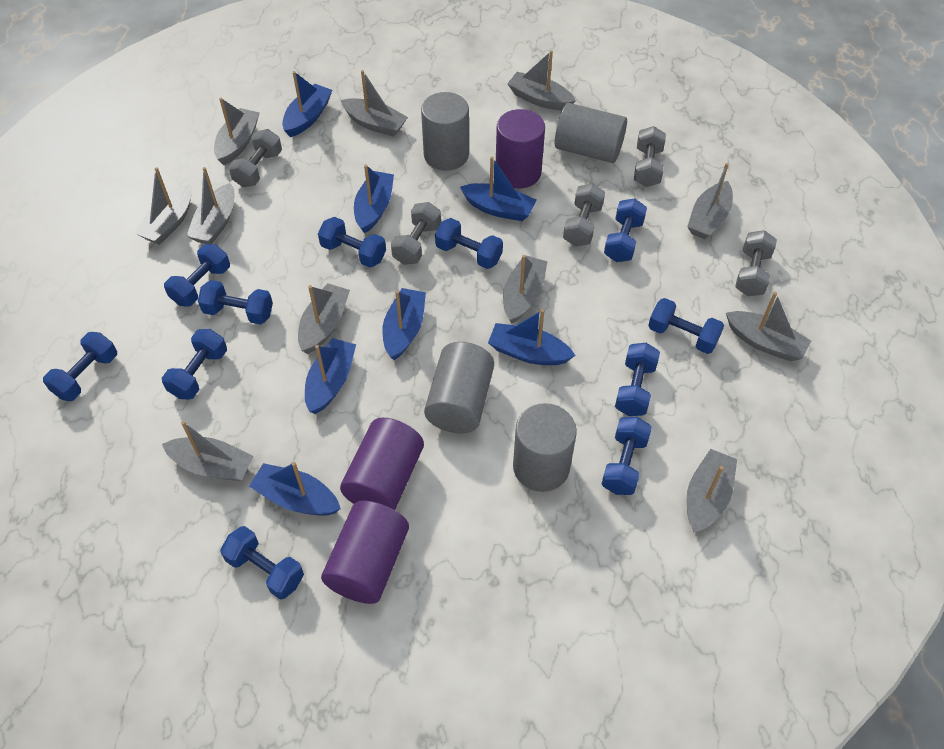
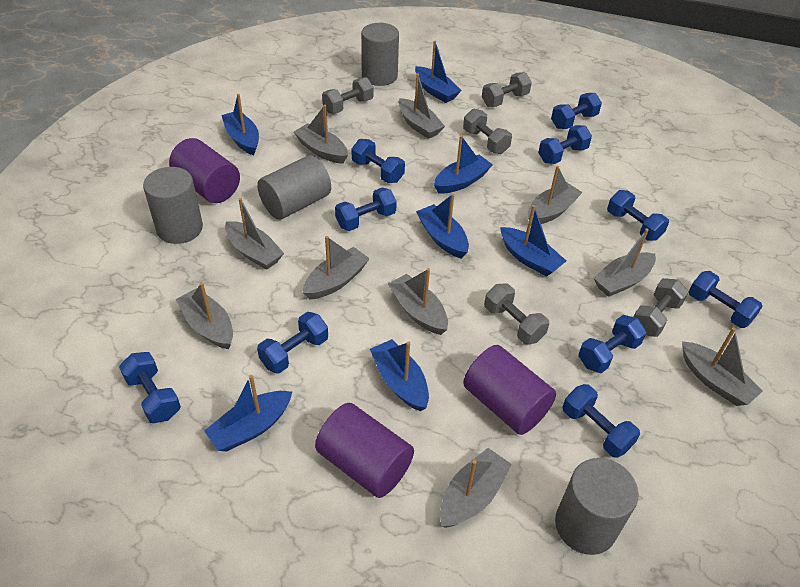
blue dumbbell: 11 -> 10
grey boat: 11 -> 10

